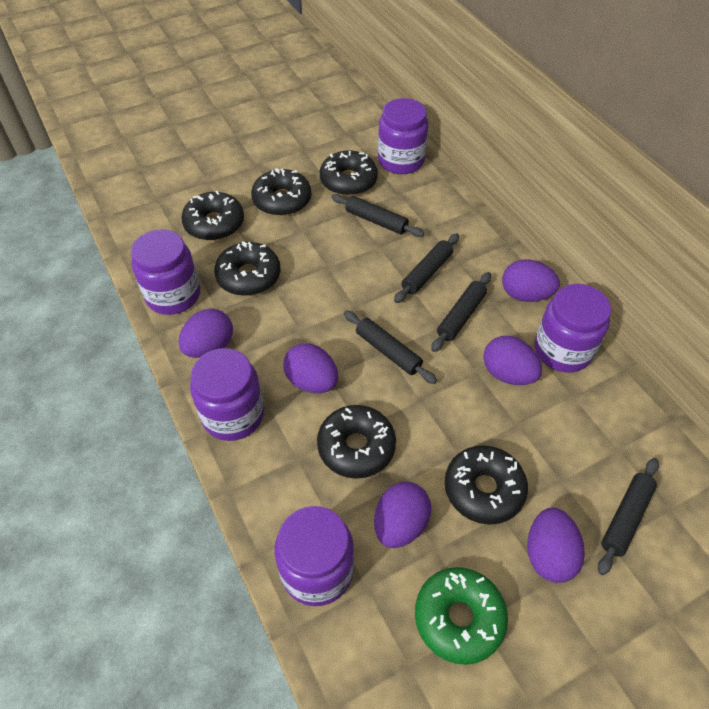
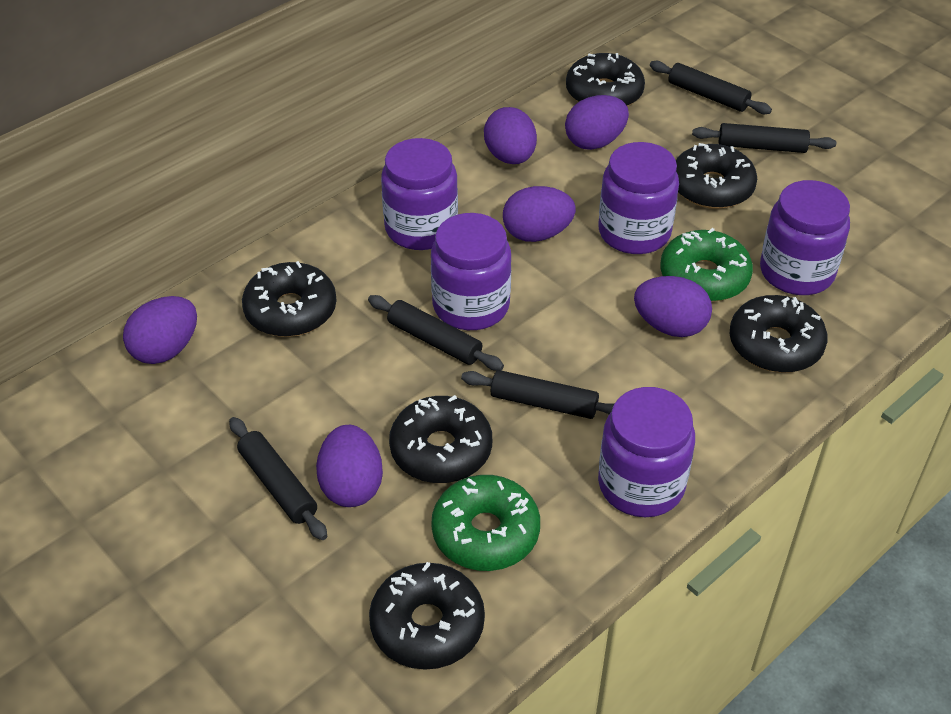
green donut: 1 -> 2

